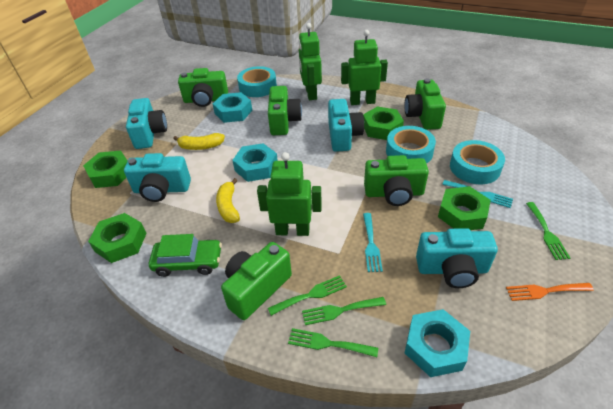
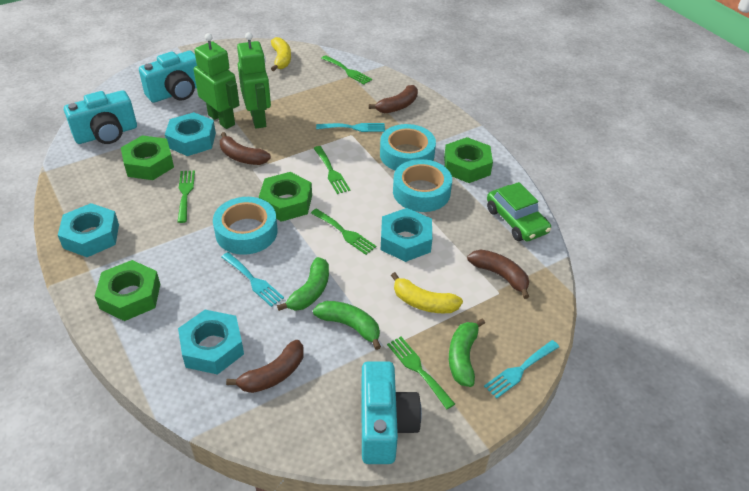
brown banana: 0 -> 4
green banana: 0 -> 3
green camera: 5 -> 0
green fork: 4 -> 5
green robot: 3 -> 2
orange fork: 1 -> 0
turquoise camera: 4 -> 3
turquoise fork: 2 -> 3
turquoise nut: 3 -> 4

